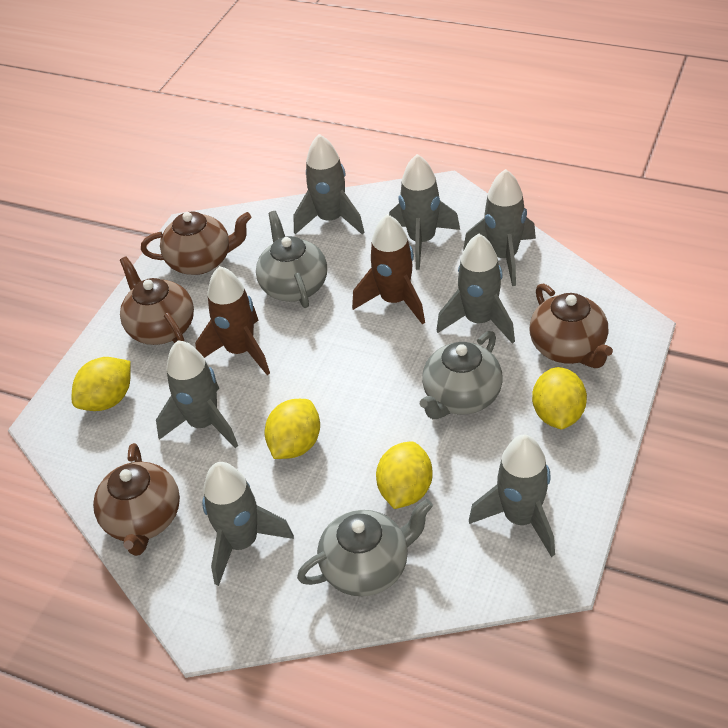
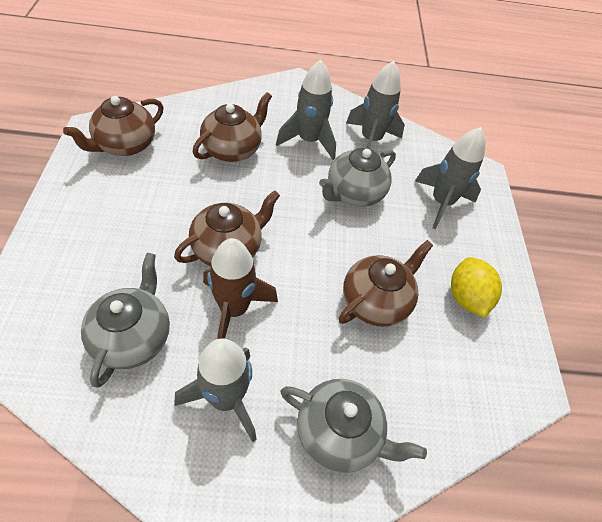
brown rocket: 2 -> 1
grey rocket: 7 -> 4
yellow lemon: 4 -> 1

